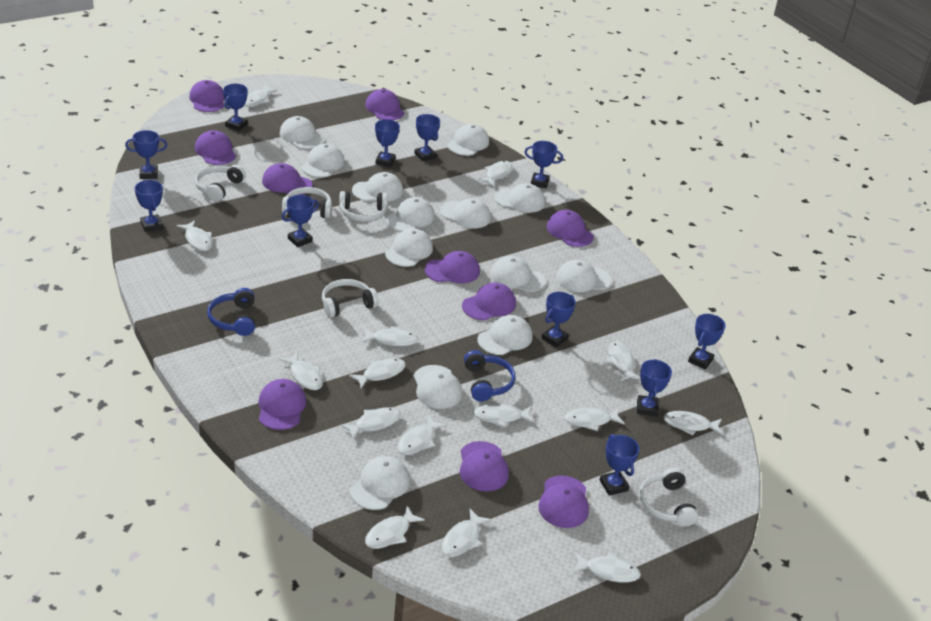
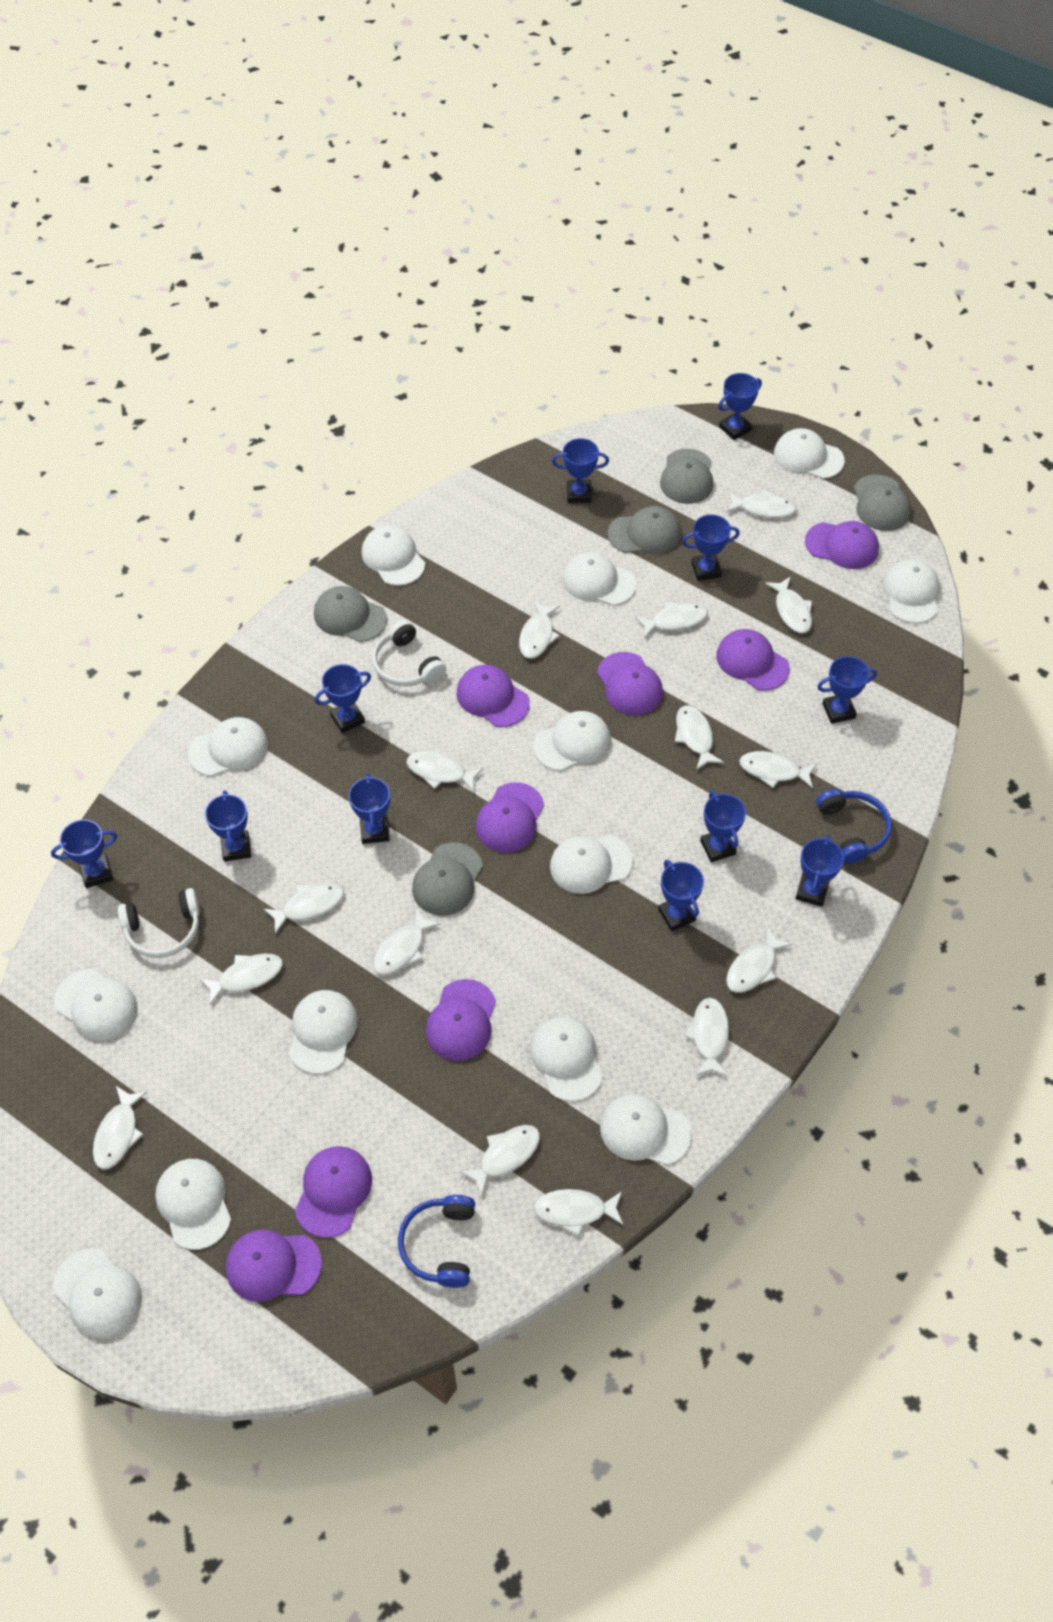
grey cap: 0 -> 5
purple cap: 10 -> 8
white headphones: 5 -> 2

